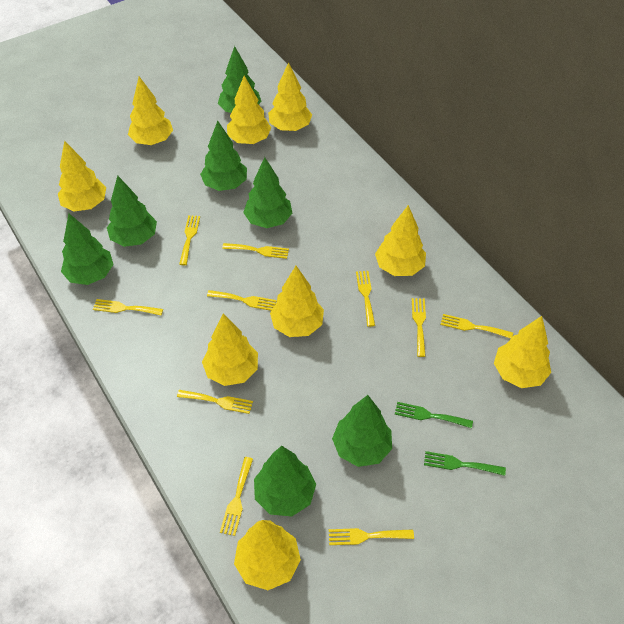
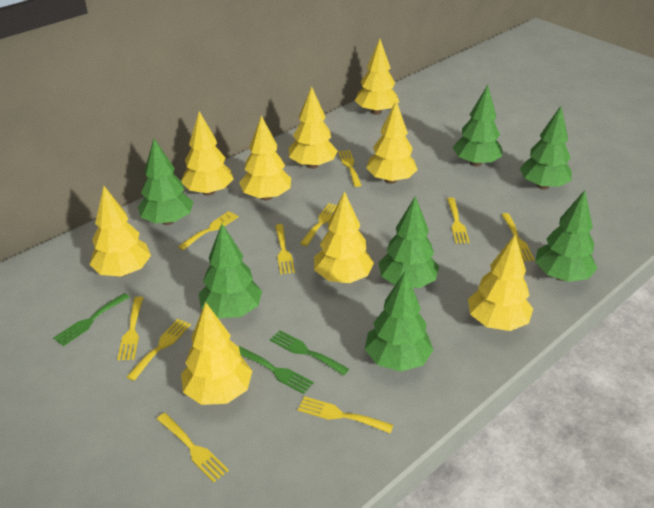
green fork: 2 -> 3

